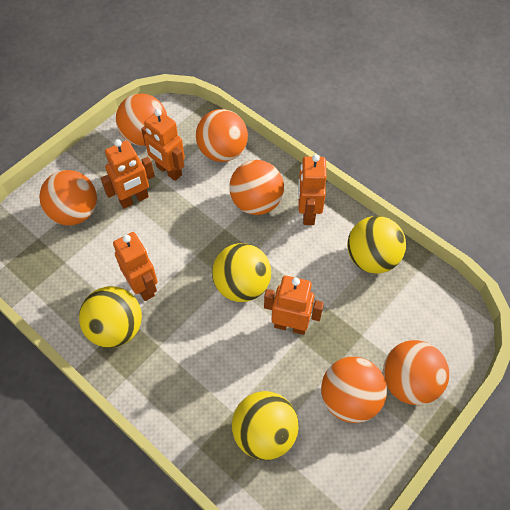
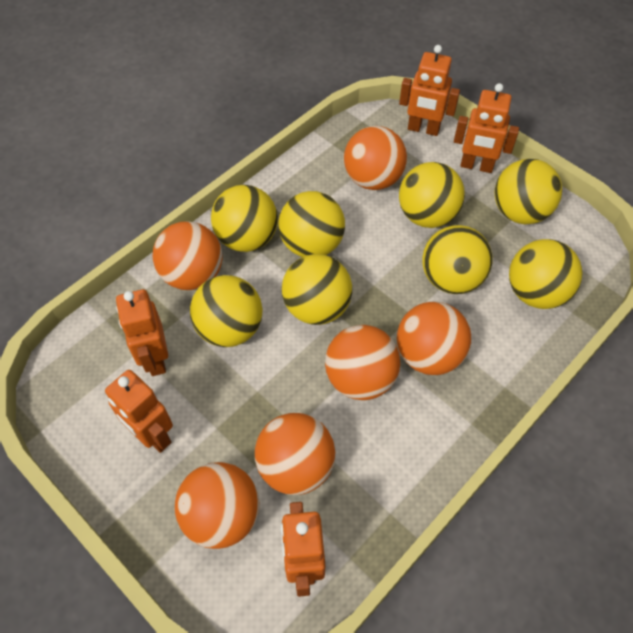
yellow ball: 4 -> 8

